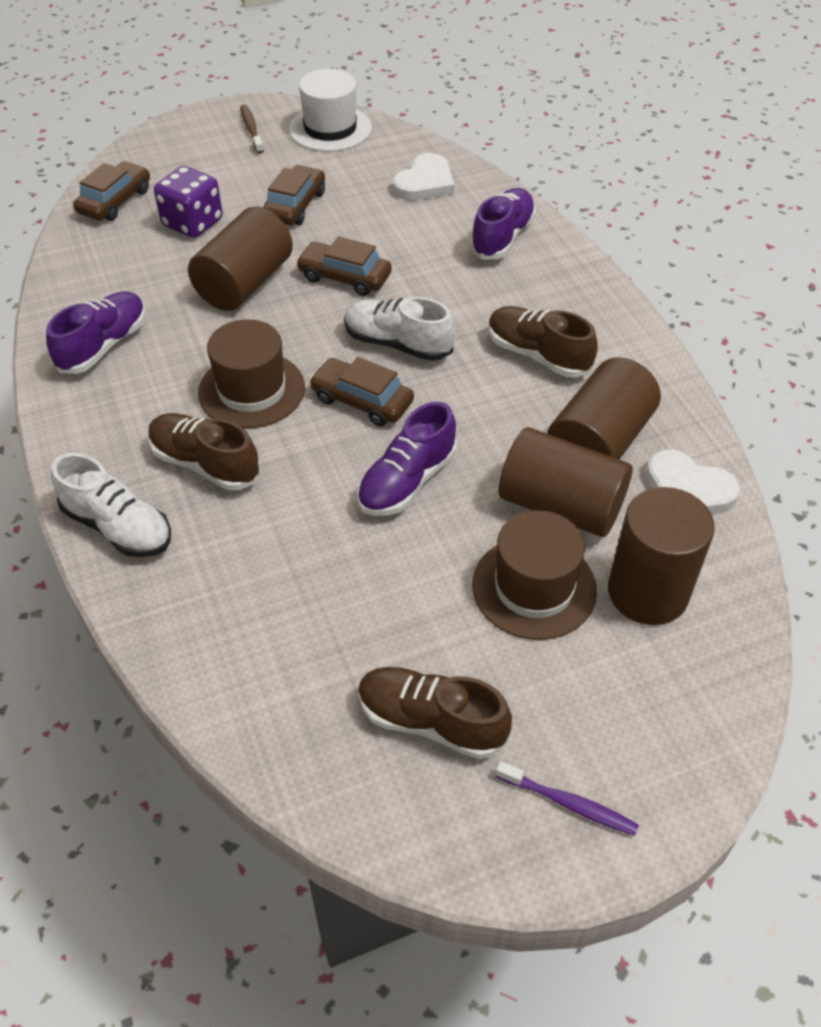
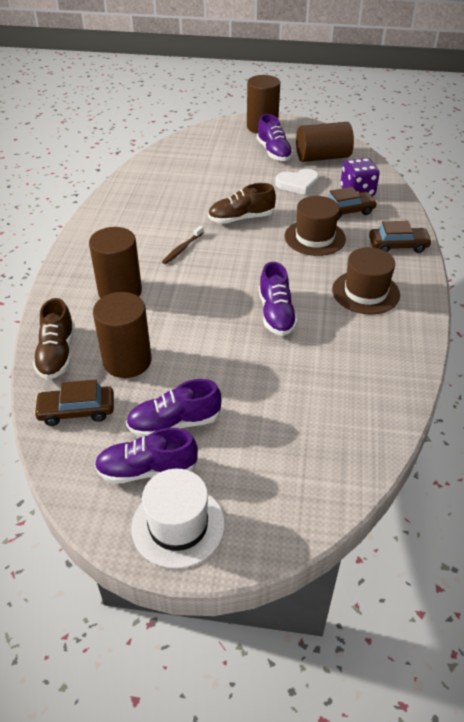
brown car: 4 -> 3
brown shoe: 3 -> 2
purple shoe: 3 -> 4
purple toothbrush: 1 -> 0
white heart: 2 -> 1
white shoe: 2 -> 0

